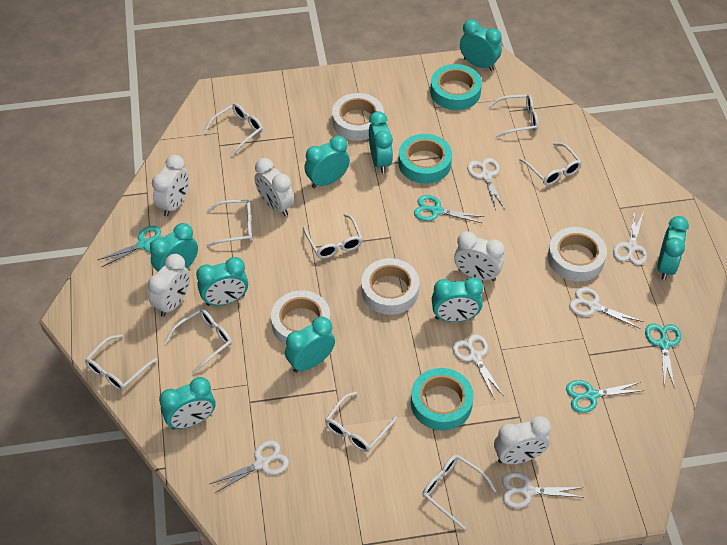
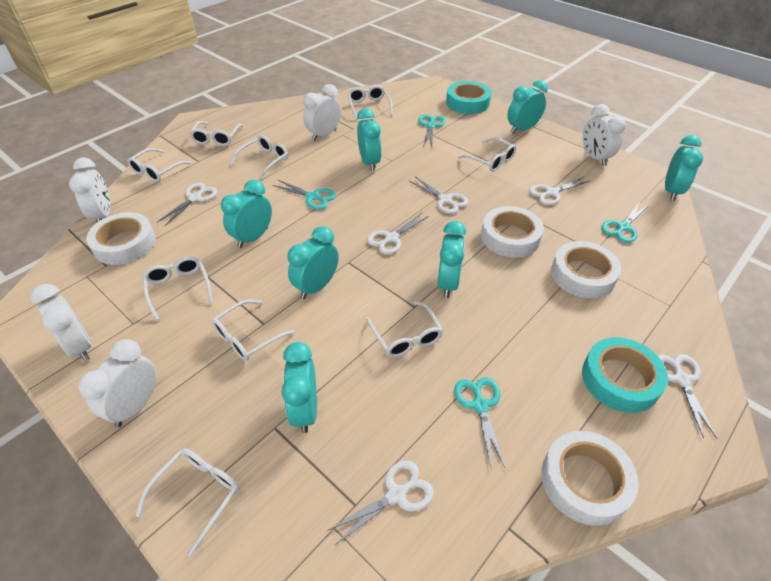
turquoise clock: 9 -> 7
turquoise tape: 3 -> 2

